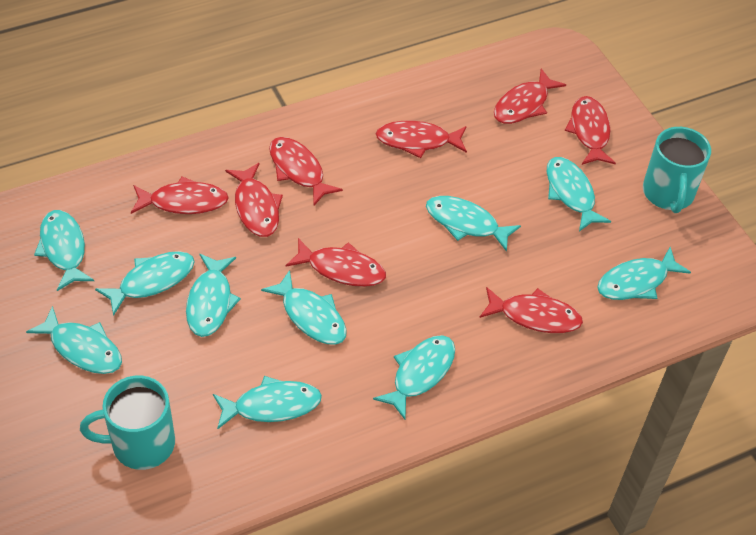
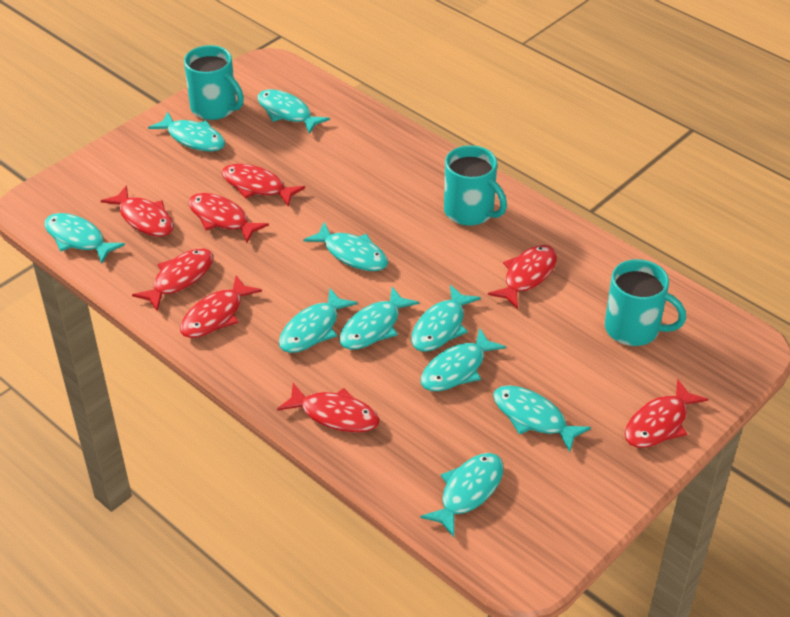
turquoise mug: 2 -> 3

